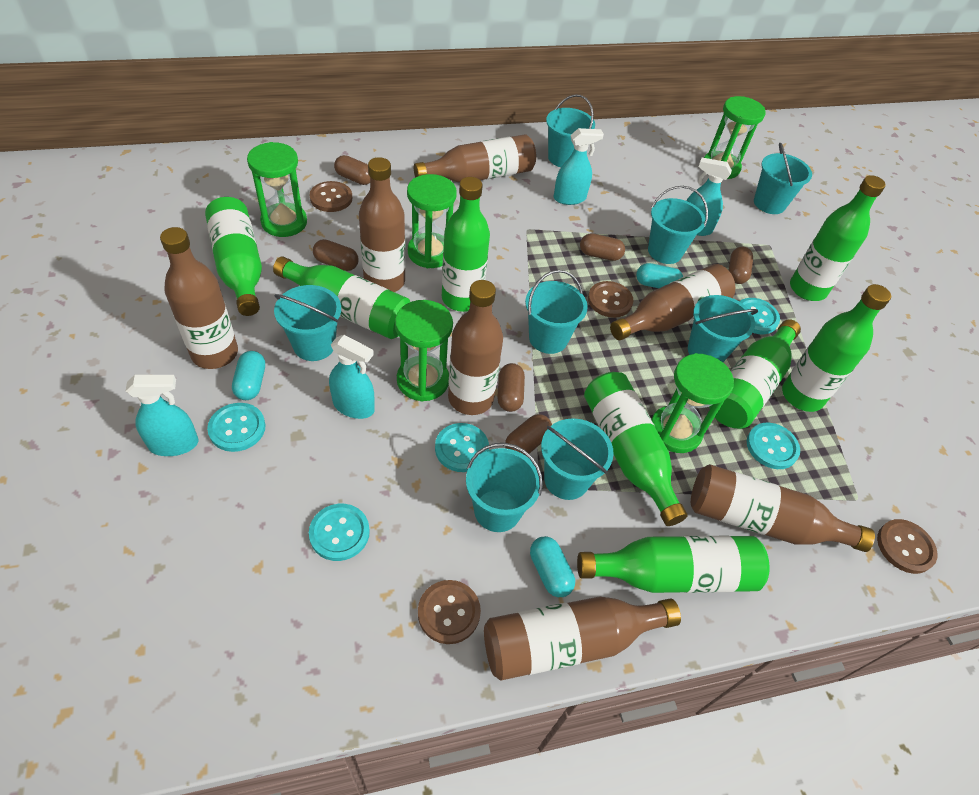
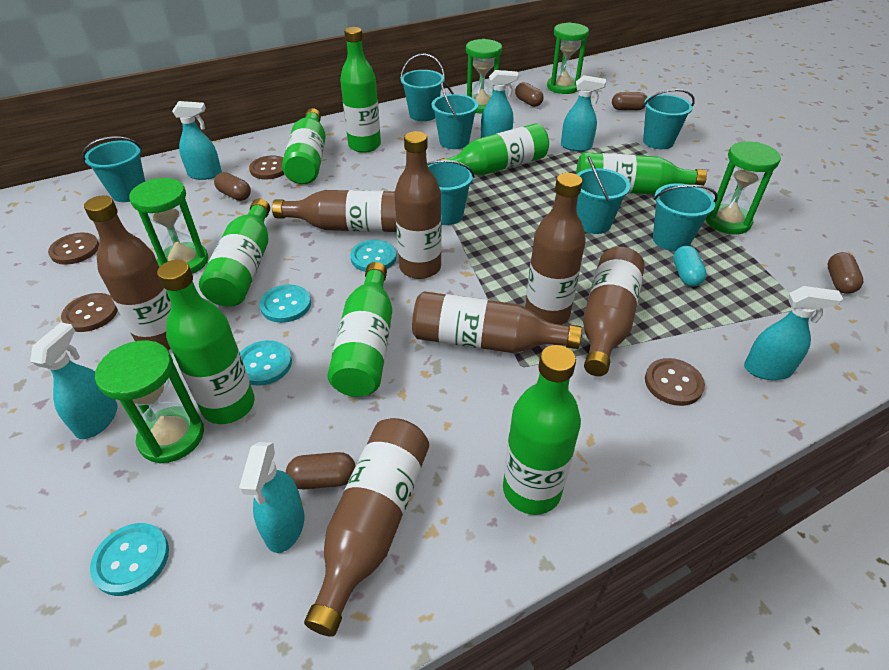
brown capsule: 6 -> 5
turquoise bucket: 8 -> 7
turquoise button: 5 -> 4
turquoise capsule: 3 -> 1
turquoise spray bottle: 4 -> 6

